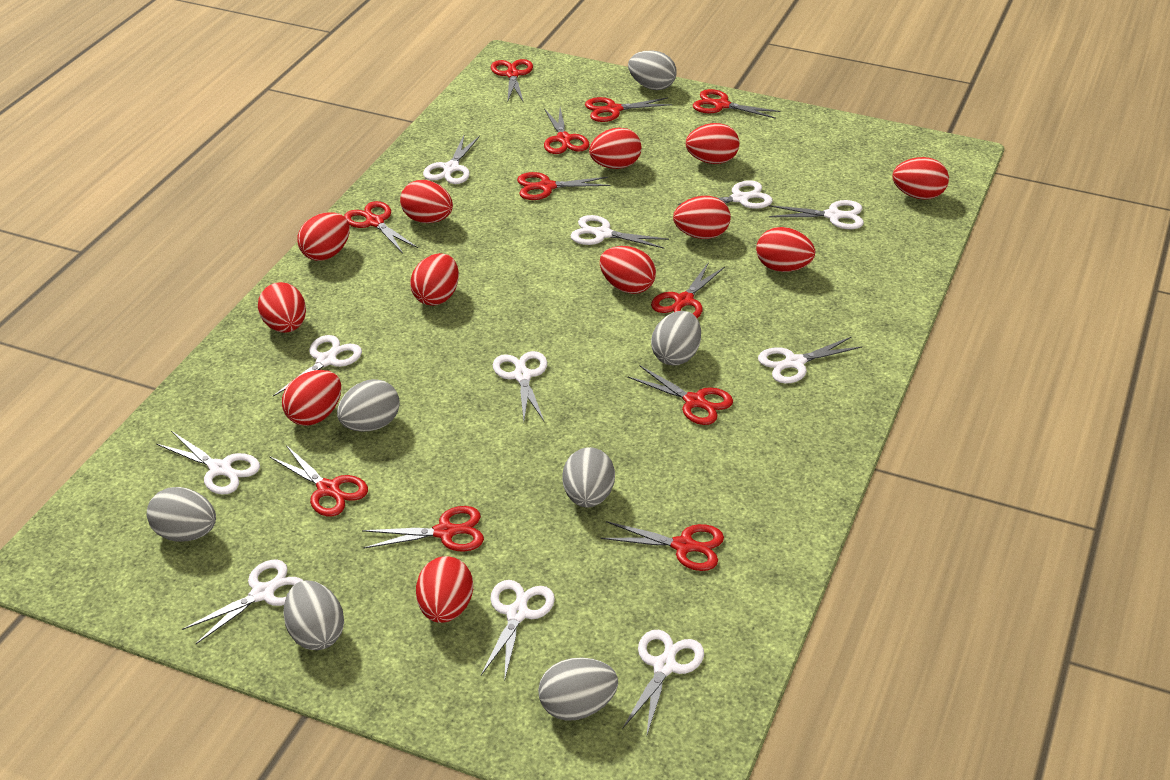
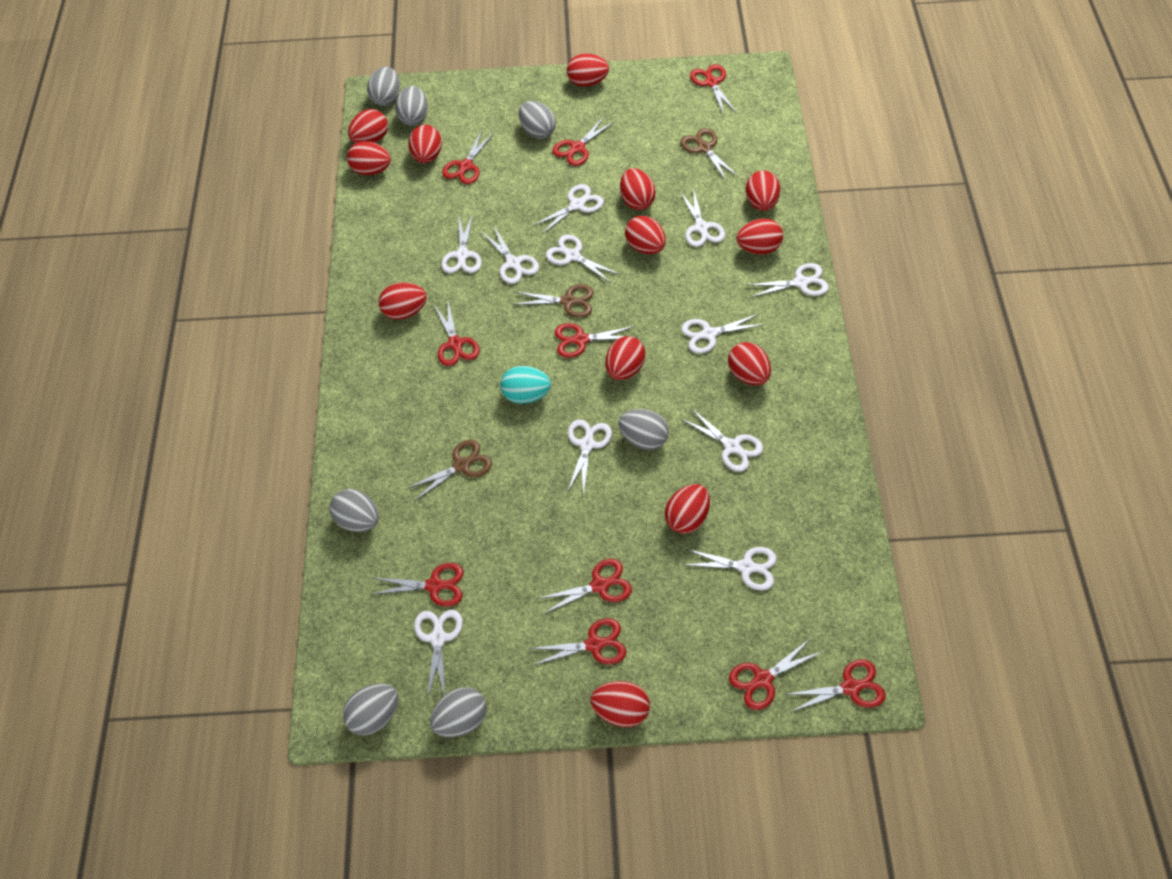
brown scissors: 0 -> 3
red egg: 12 -> 13
red scissors: 11 -> 10
turquoise egg: 0 -> 1

